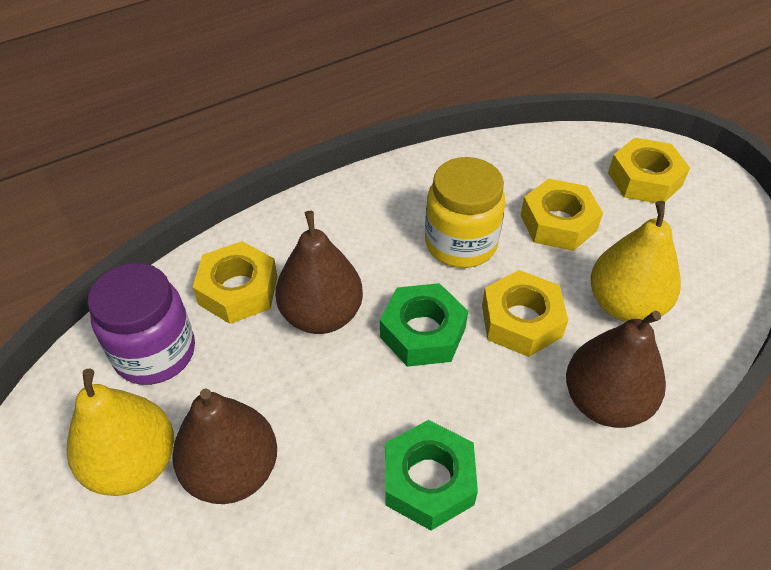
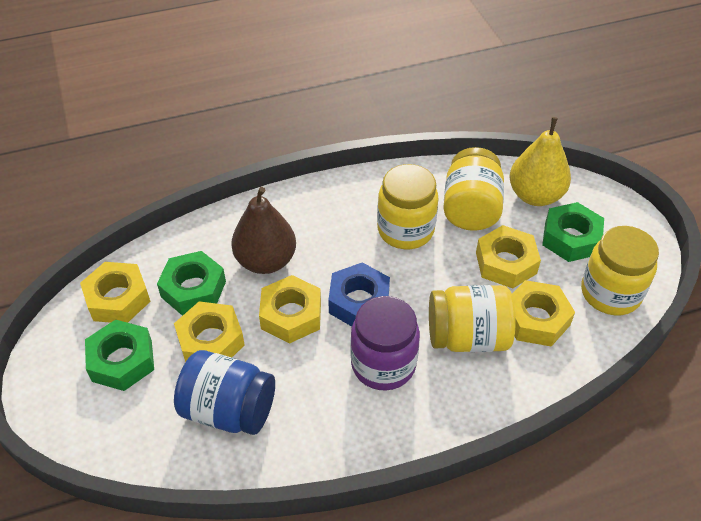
blue jar: 0 -> 1
blue nut: 0 -> 1
brown pear: 3 -> 1
green nut: 2 -> 3
yellow jar: 1 -> 4
yellow nut: 4 -> 5
yellow pear: 2 -> 1

